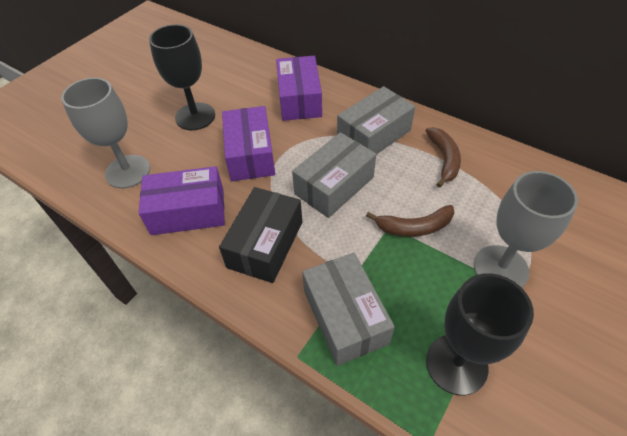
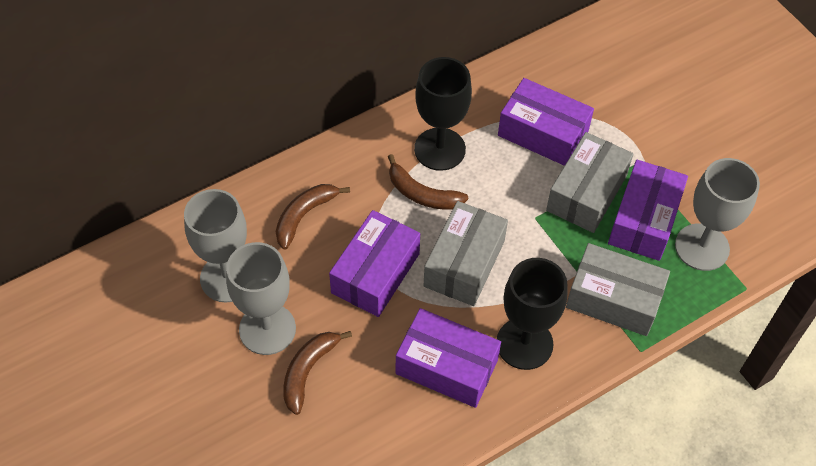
black box: 1 -> 0
brown banana: 2 -> 3
grey goblet: 2 -> 3
purple box: 3 -> 4

